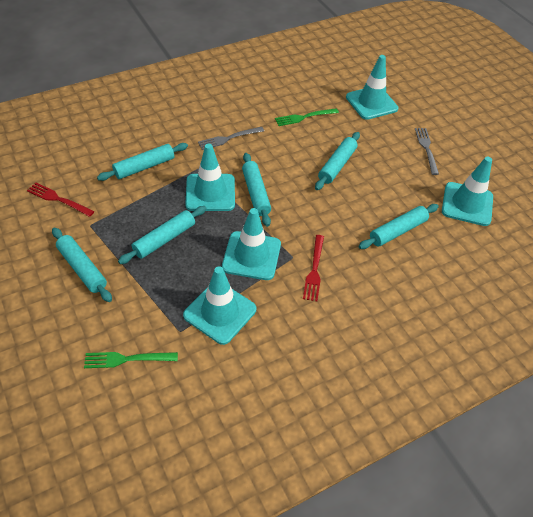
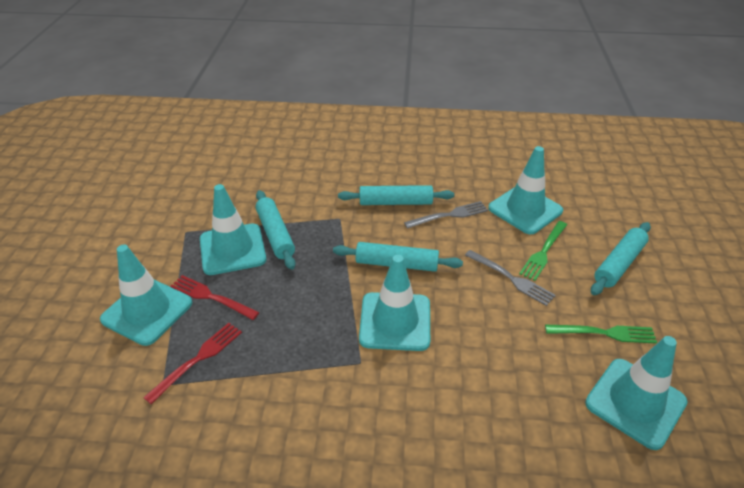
turquoise rolling pin: 6 -> 4

